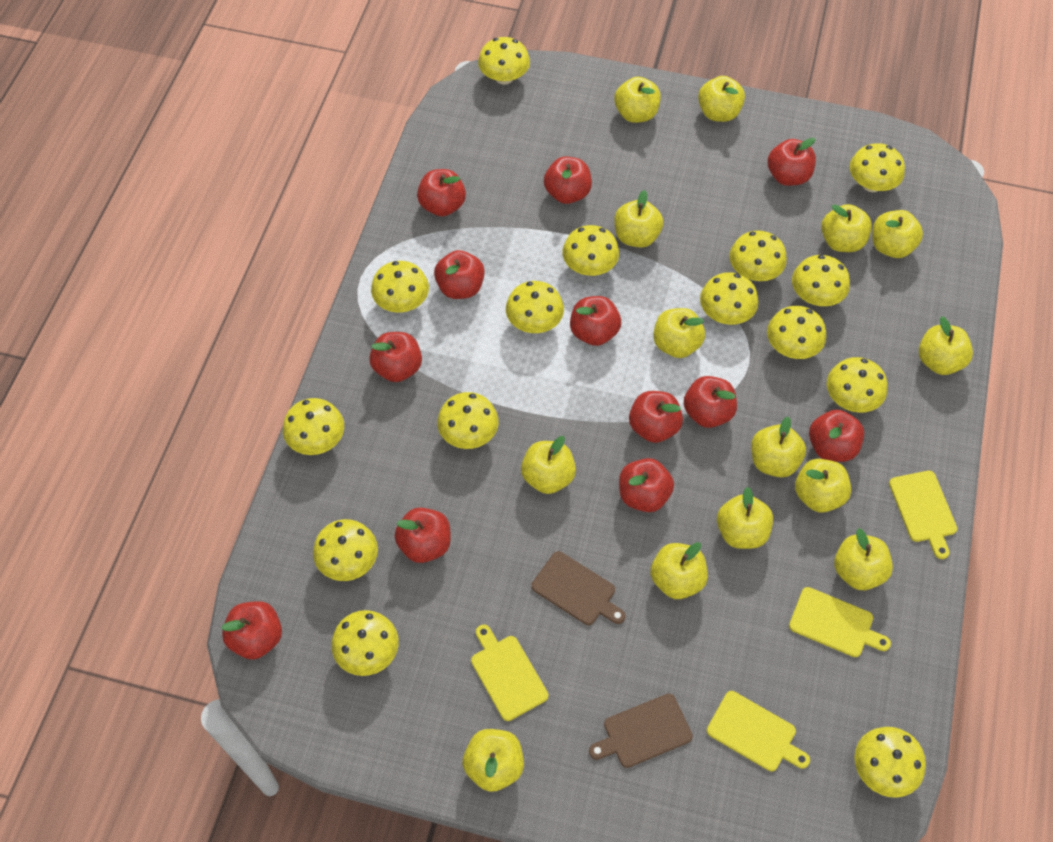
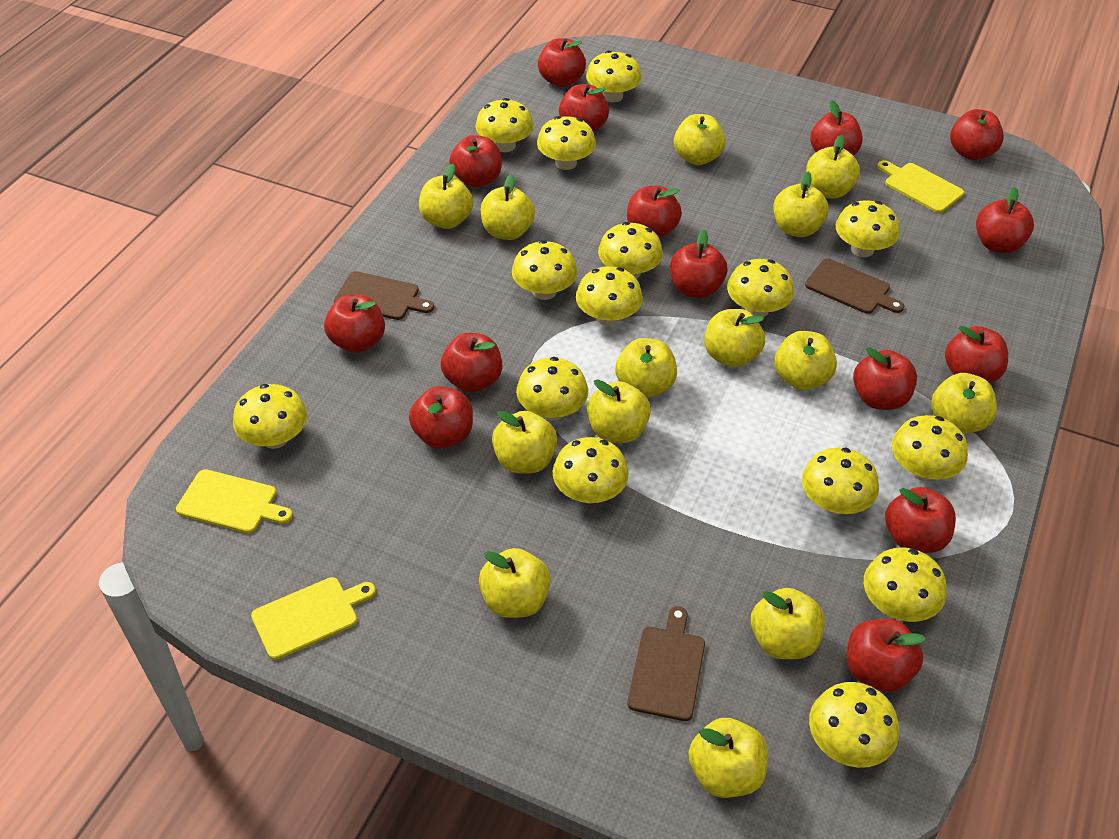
brown cutting board: 2 -> 3
red apple: 12 -> 15
yellow cutting board: 4 -> 3

